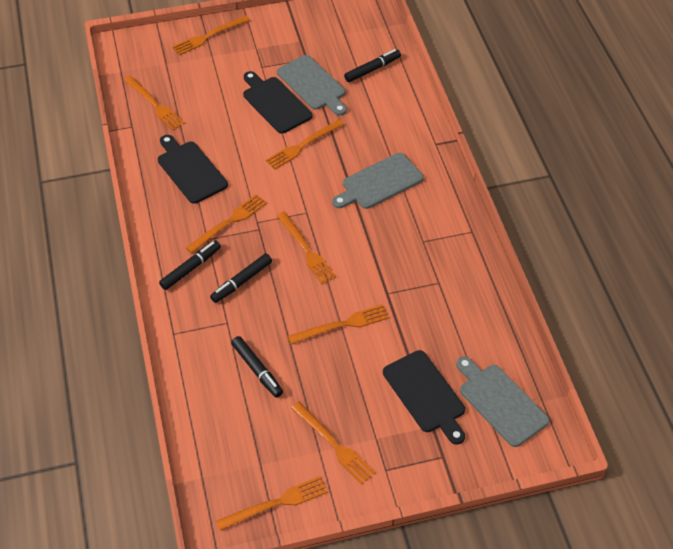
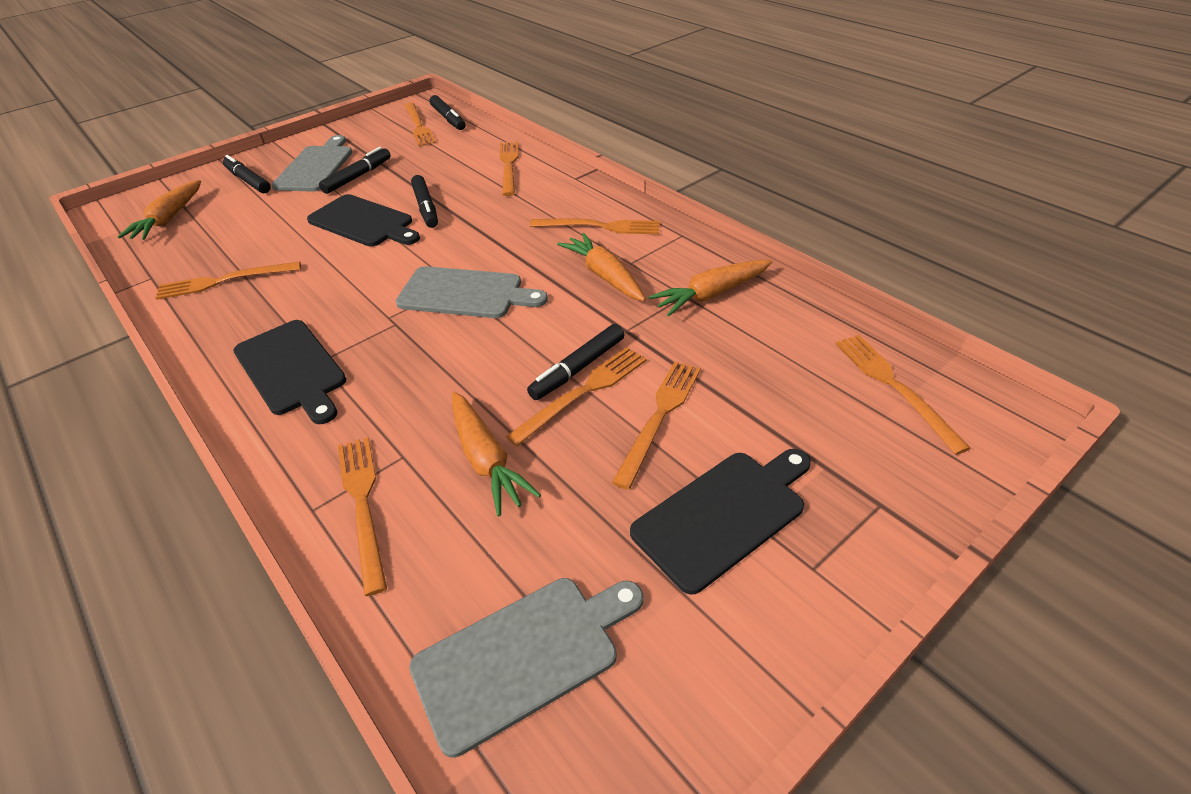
black marker: 4 -> 5
orange carrot: 0 -> 4

